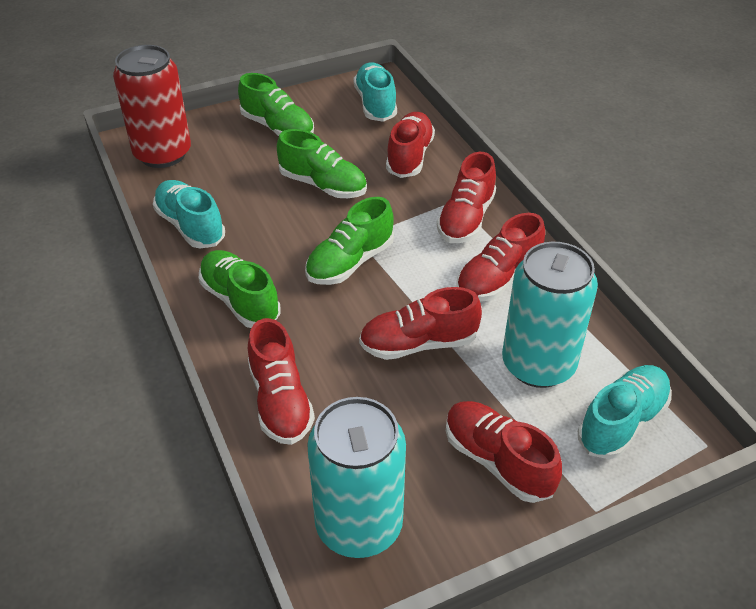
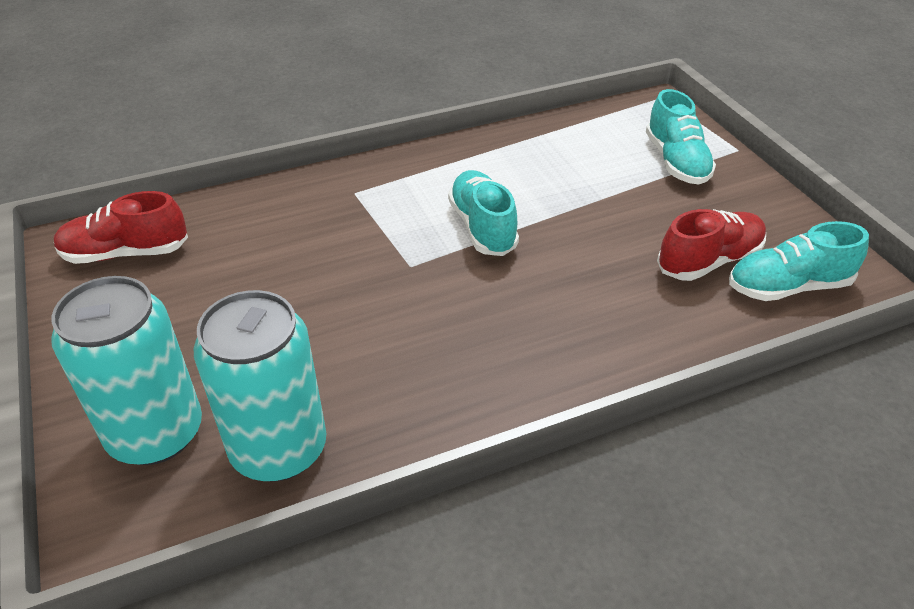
green shoe: 4 -> 0
red can: 1 -> 0
red shoe: 6 -> 2

